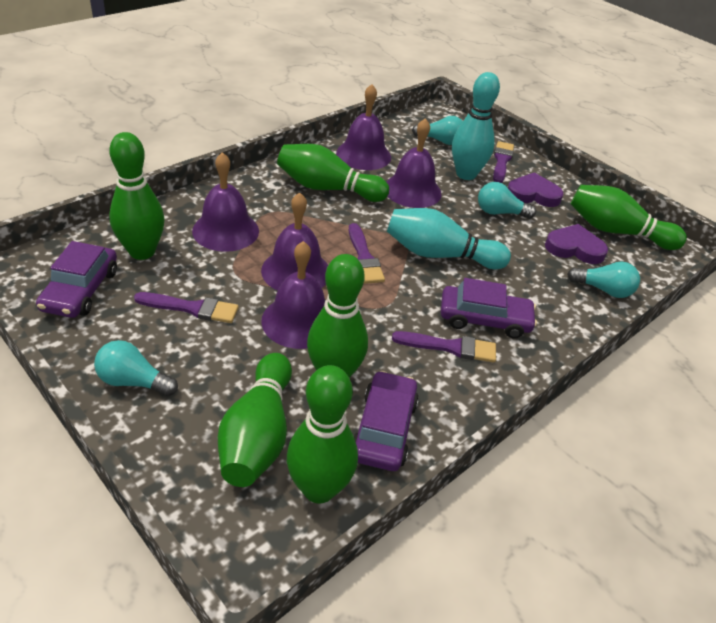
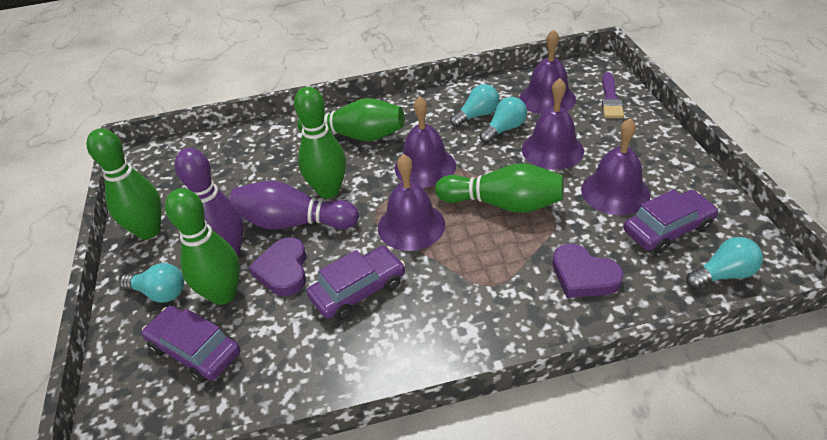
green bowling pin: 6 -> 5
purple bowling pin: 0 -> 2
purple brush: 4 -> 1
turquoise bowling pin: 2 -> 0

